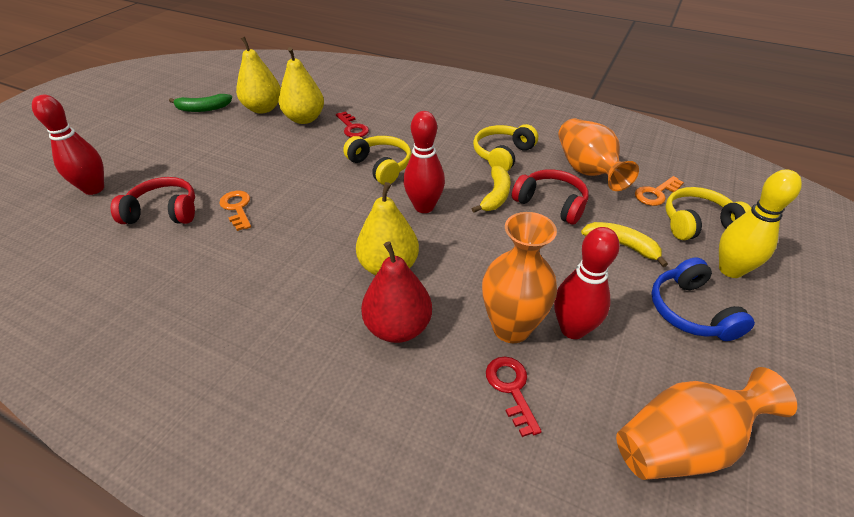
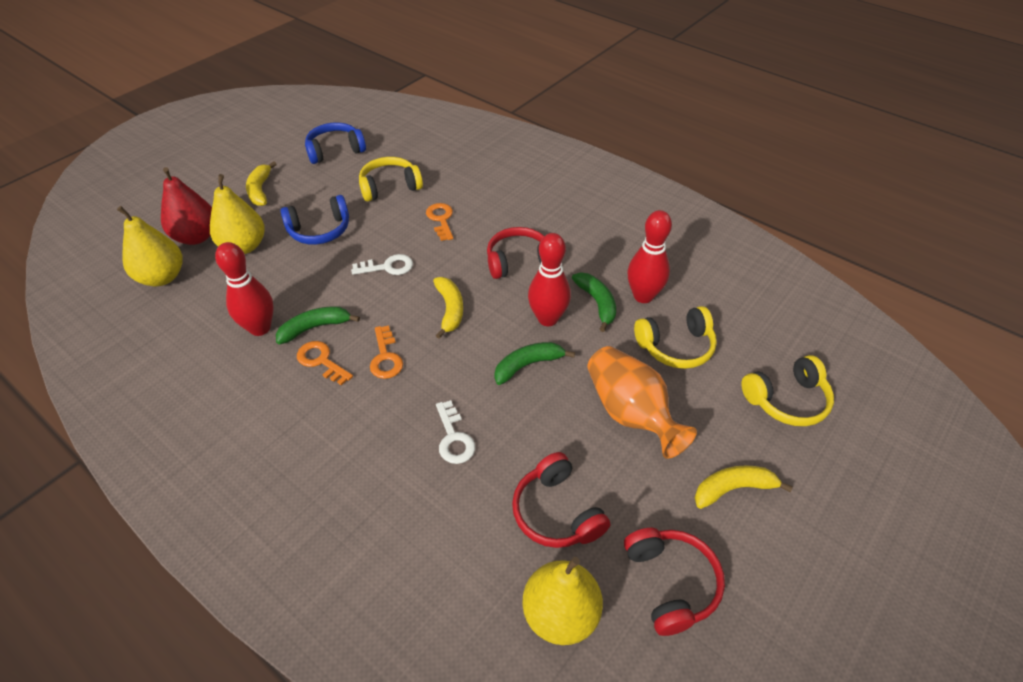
blue headphones: 1 -> 2
green banana: 1 -> 3
orange key: 2 -> 3
orange vase: 3 -> 1
red headphones: 2 -> 3
red key: 2 -> 0
white key: 0 -> 2
yellow banana: 2 -> 3
yellow bowling pin: 1 -> 0

